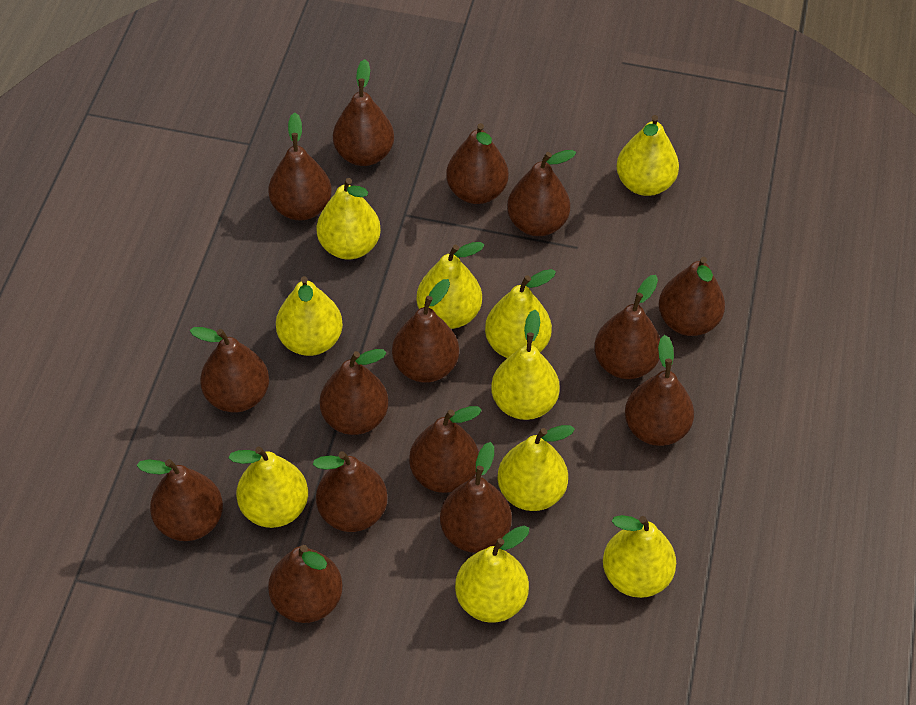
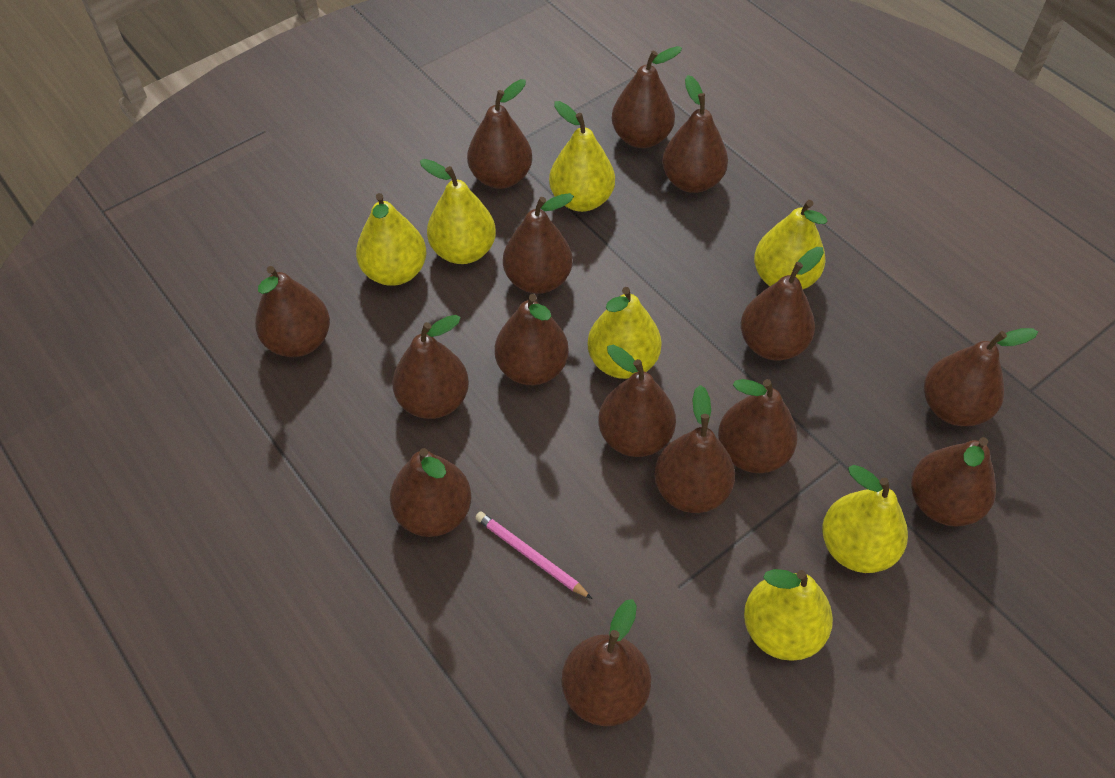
pink pencil: 0 -> 1
yellow pear: 10 -> 7

